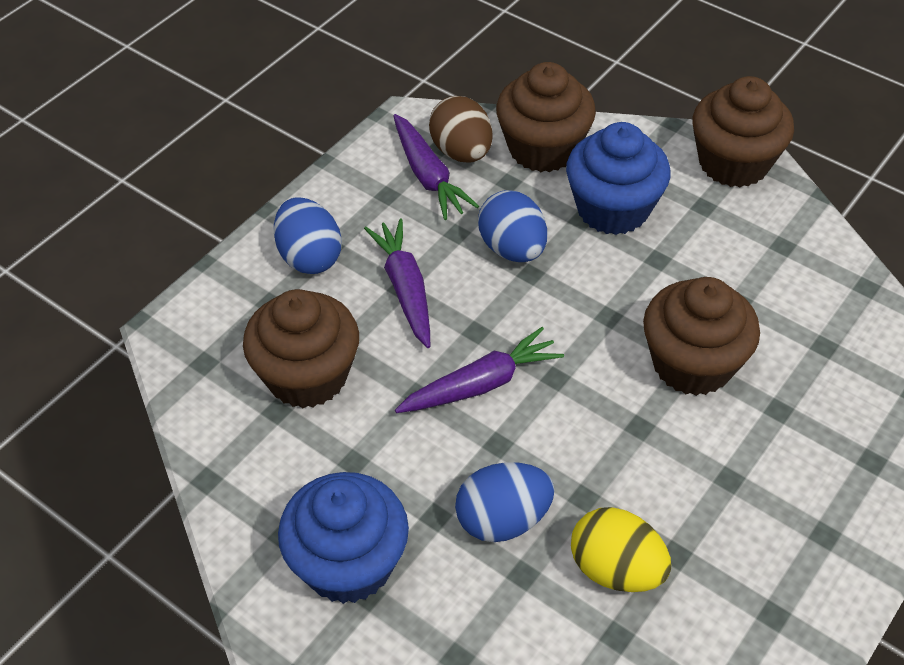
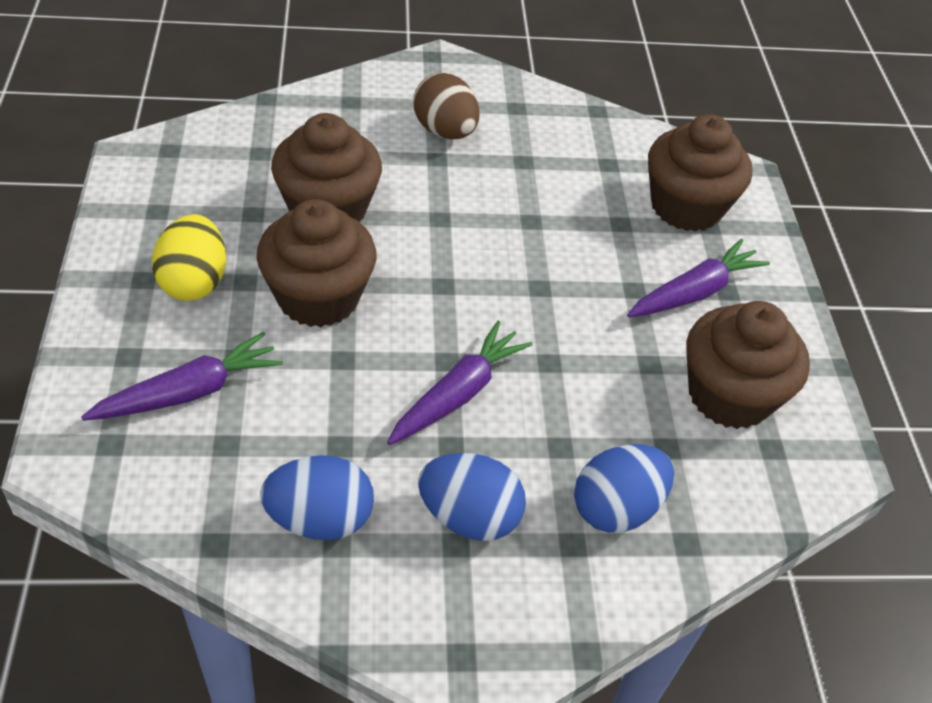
blue cupcake: 2 -> 0

